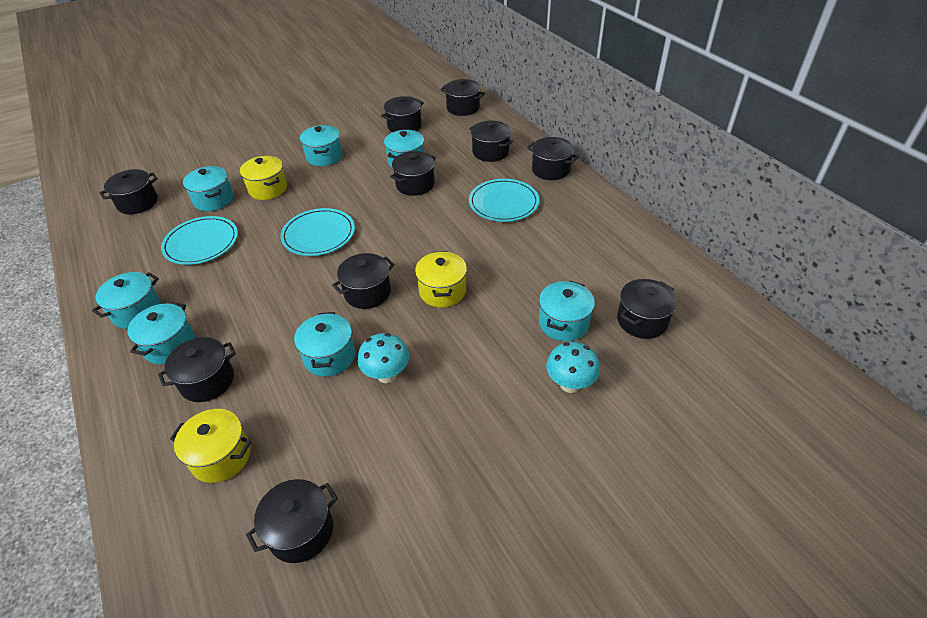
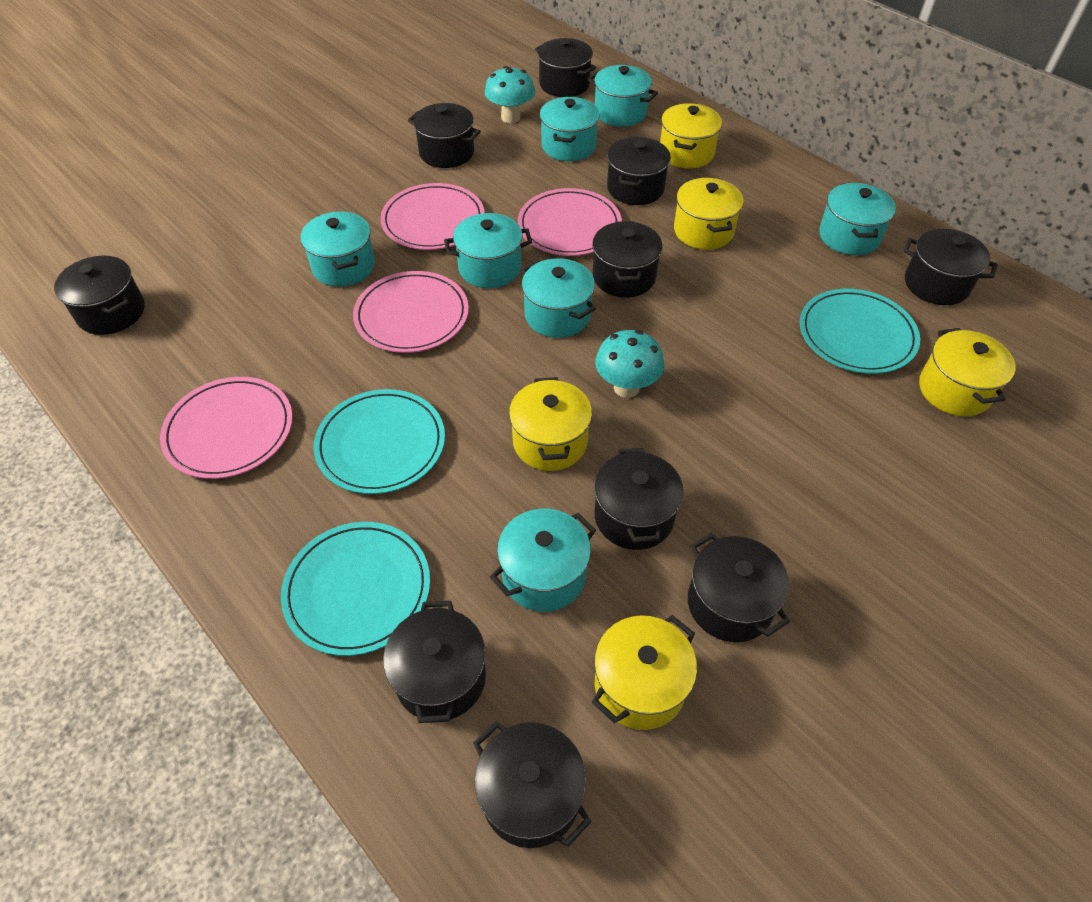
pink plate: 0 -> 4
yellow pot: 3 -> 5

